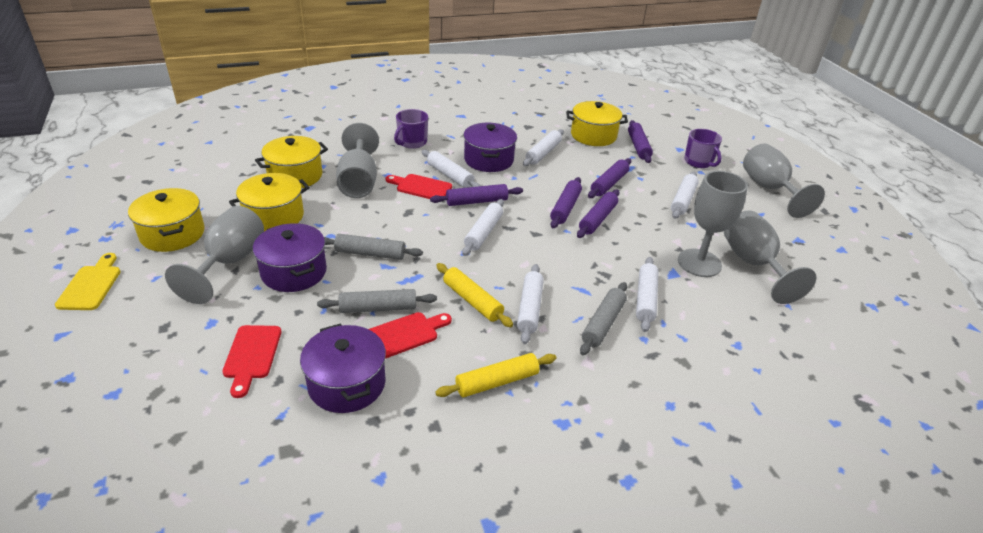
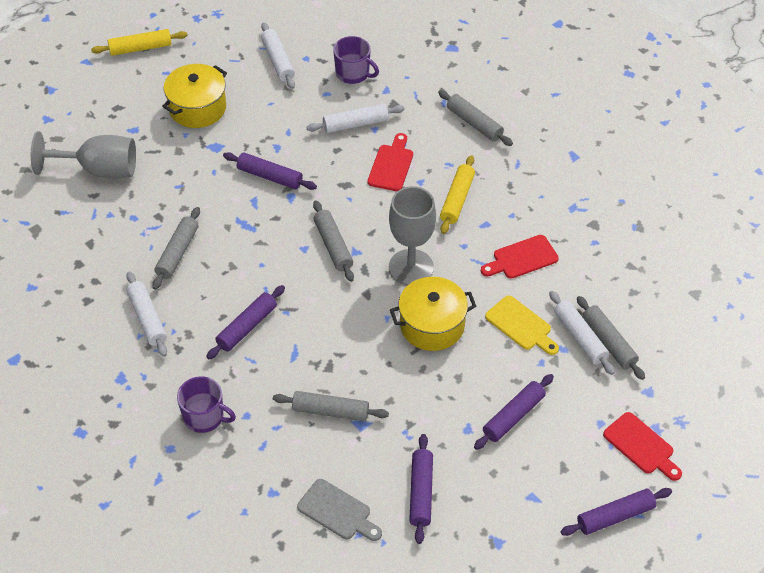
grey cutting board: 0 -> 1
grey goblet: 5 -> 2
grey rolling pin: 3 -> 5
purple pot: 3 -> 0
white rolling pin: 6 -> 4
yellow pot: 4 -> 2

